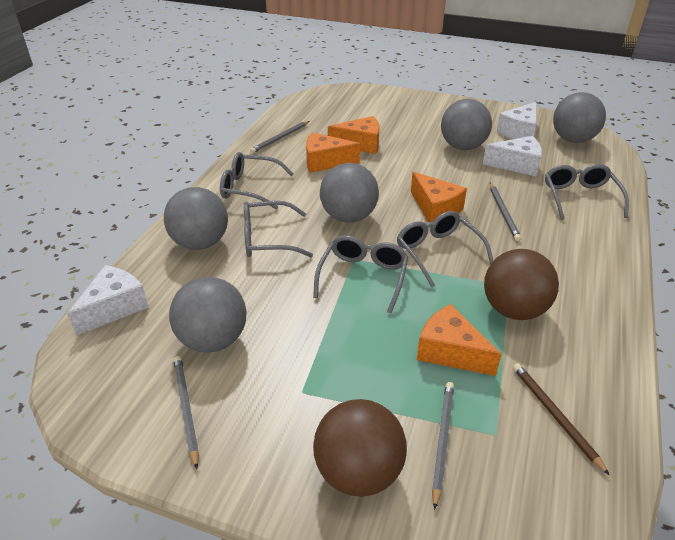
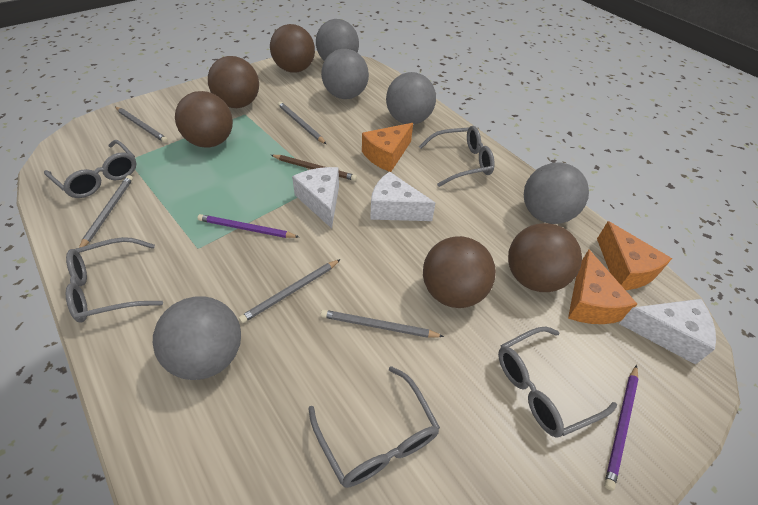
brown ball: 2 -> 5
grey pencil: 4 -> 5
orange cheese: 4 -> 3
purple pencil: 0 -> 2

